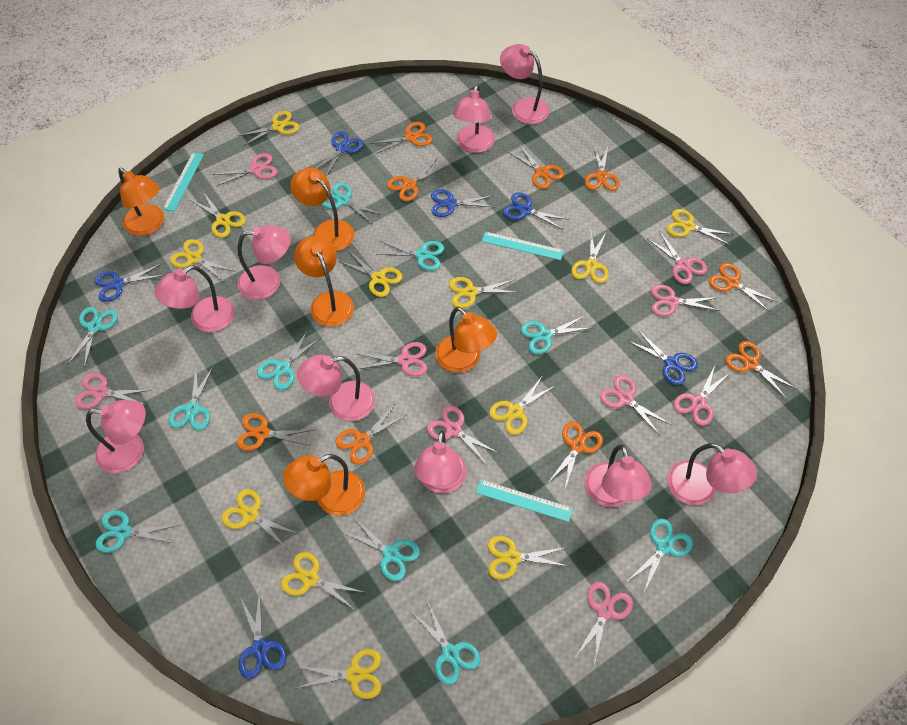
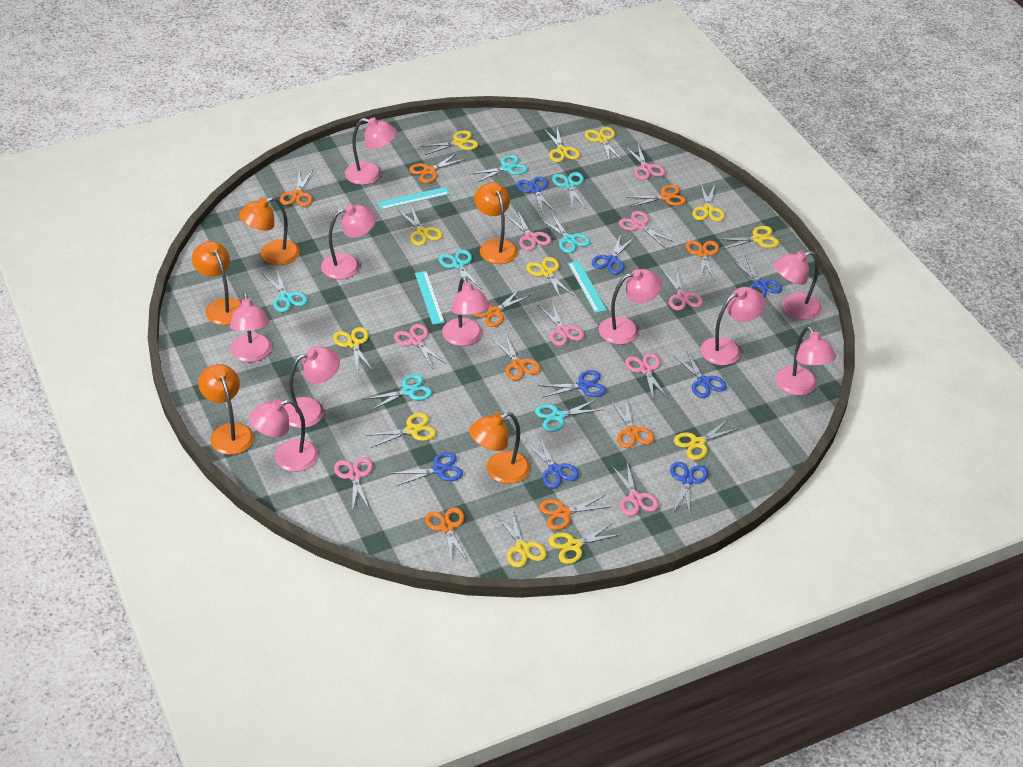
blue scissors: 6 -> 8
pink lamp: 9 -> 10
turquoise scissors: 10 -> 7

